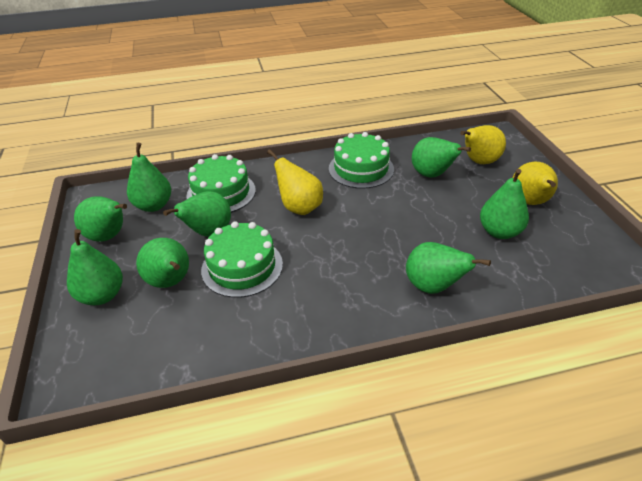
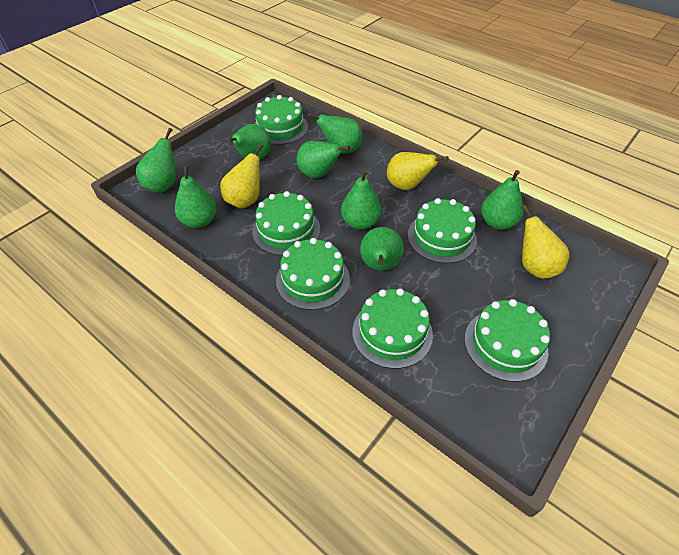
green cake: 3 -> 6

